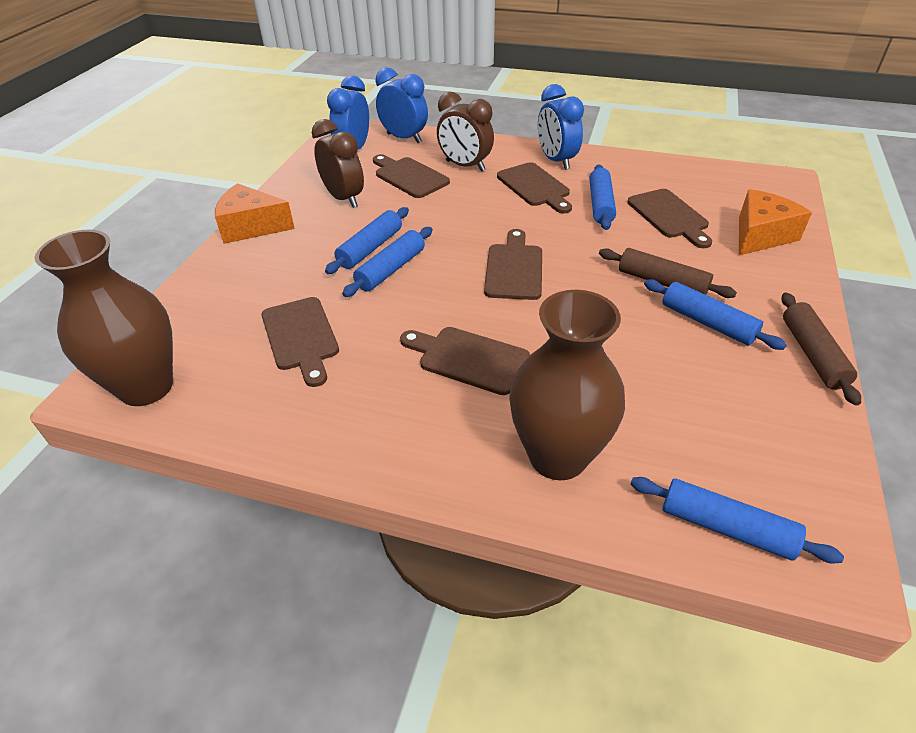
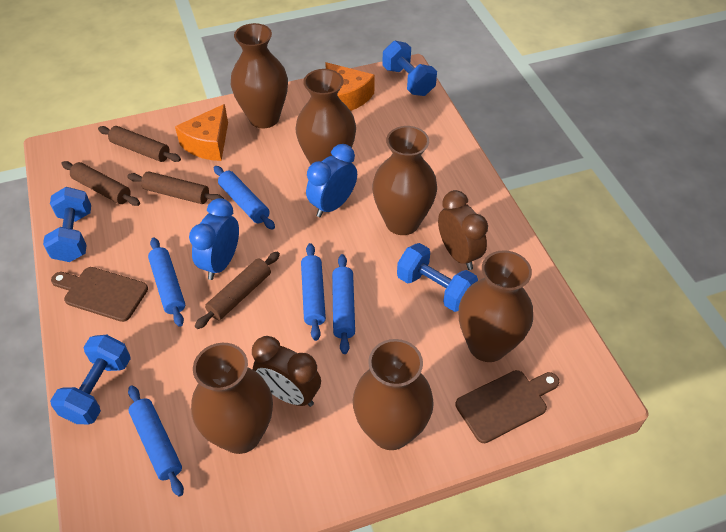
blue clock: 3 -> 2
blue dumbbell: 0 -> 4
brown cutting board: 6 -> 2
brown rolling pin: 2 -> 4
brown vase: 2 -> 6

